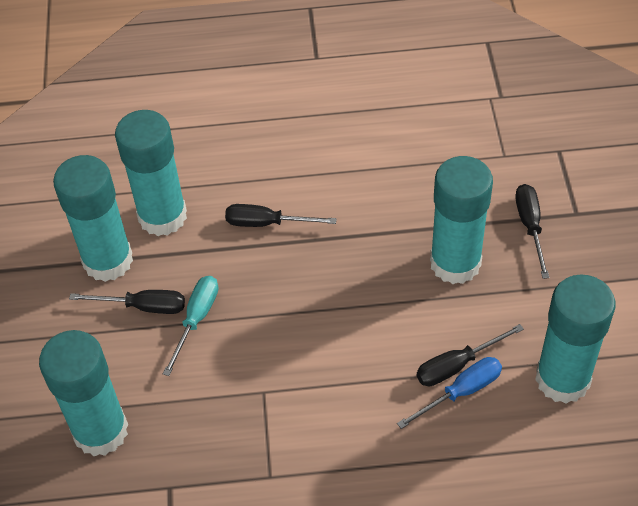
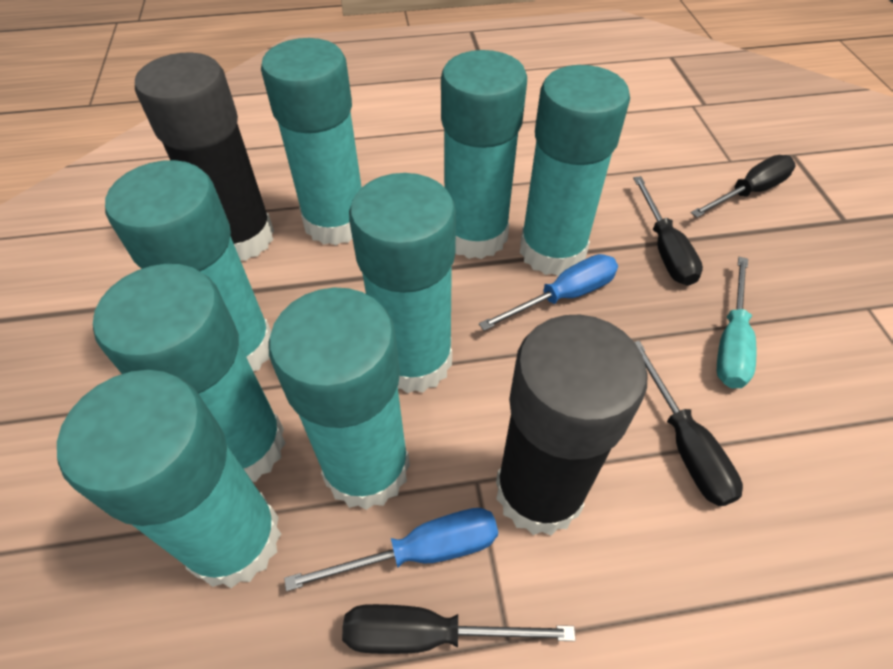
black glue stick: 0 -> 2
blue screwdriver: 1 -> 2
turquoise glue stick: 5 -> 8

